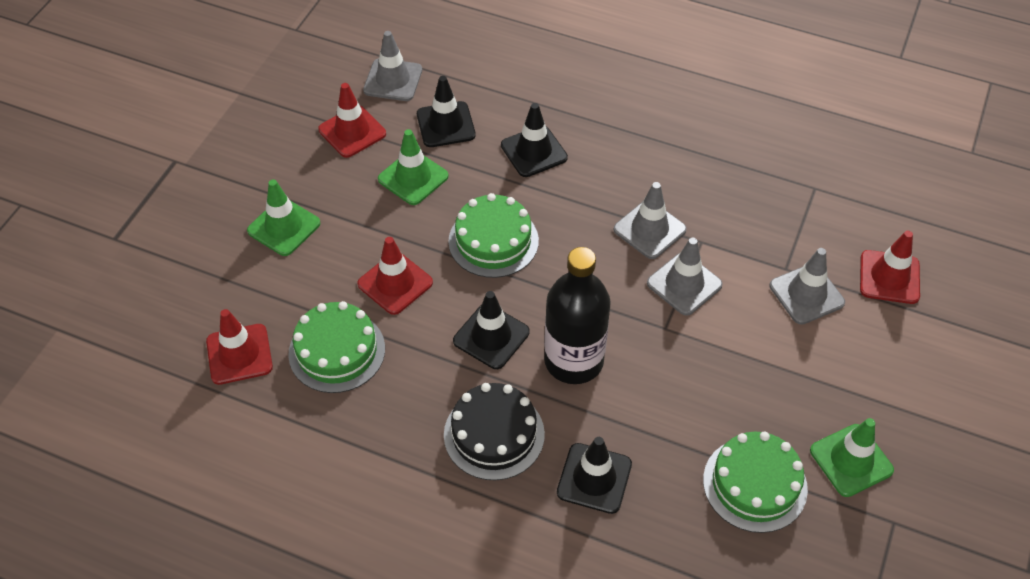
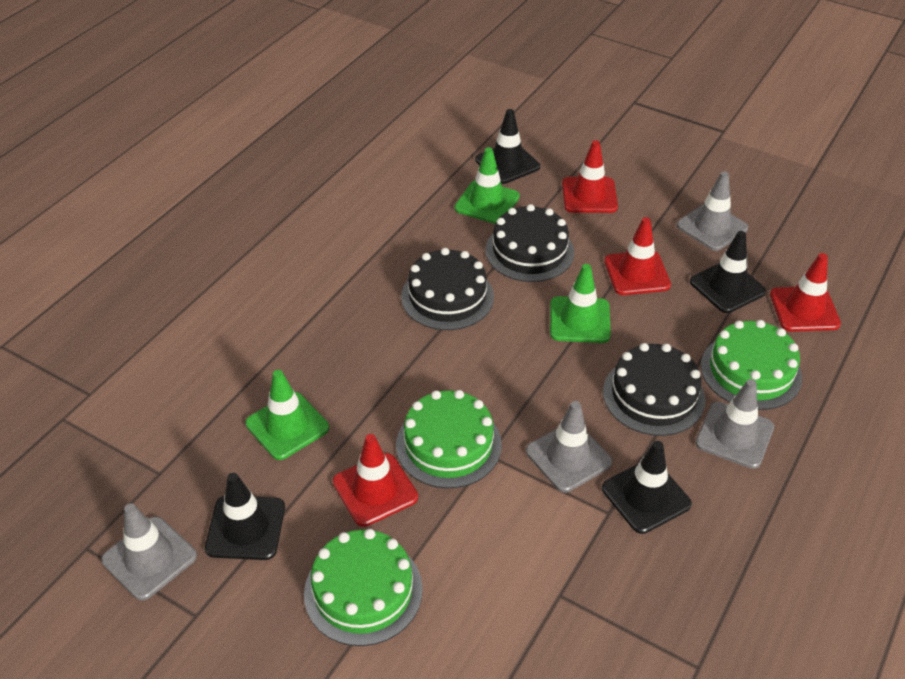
black bottle: 1 -> 0
black cake: 1 -> 3

